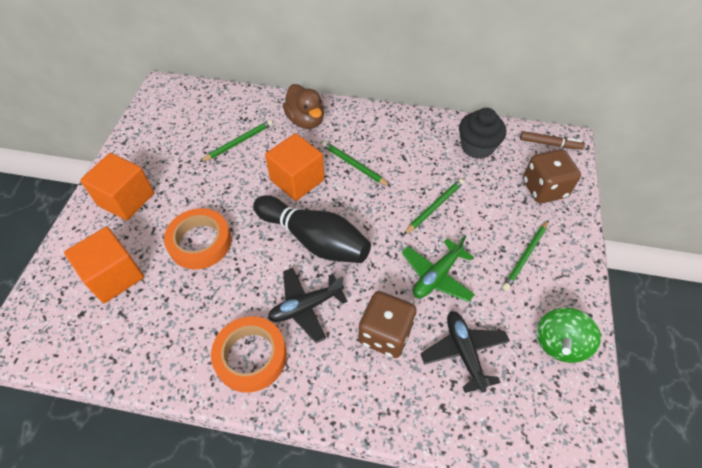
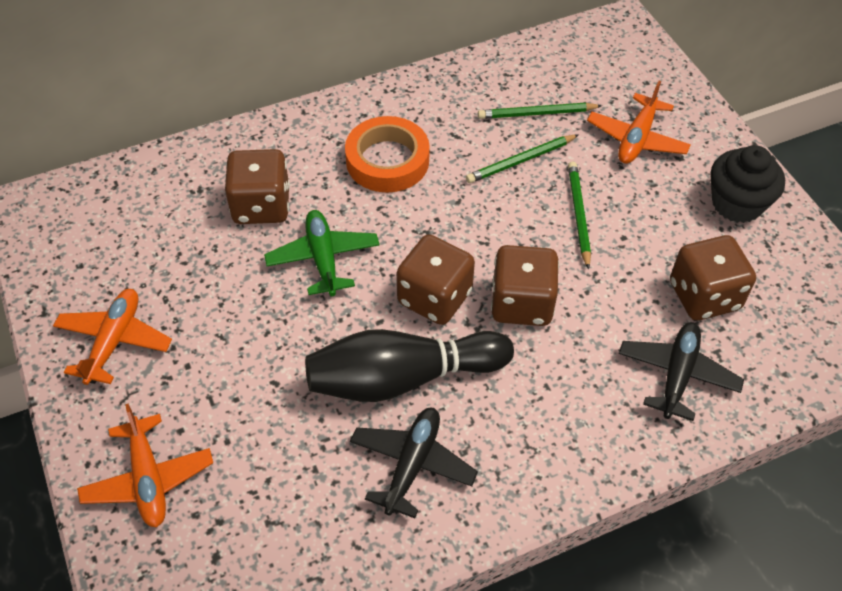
brown dice: 2 -> 4
brown duck: 1 -> 0
brown marker: 1 -> 0
green pencil: 4 -> 3
green spinning top: 1 -> 0
orange cube: 3 -> 0
orange plane: 0 -> 3
orange tape: 2 -> 1

